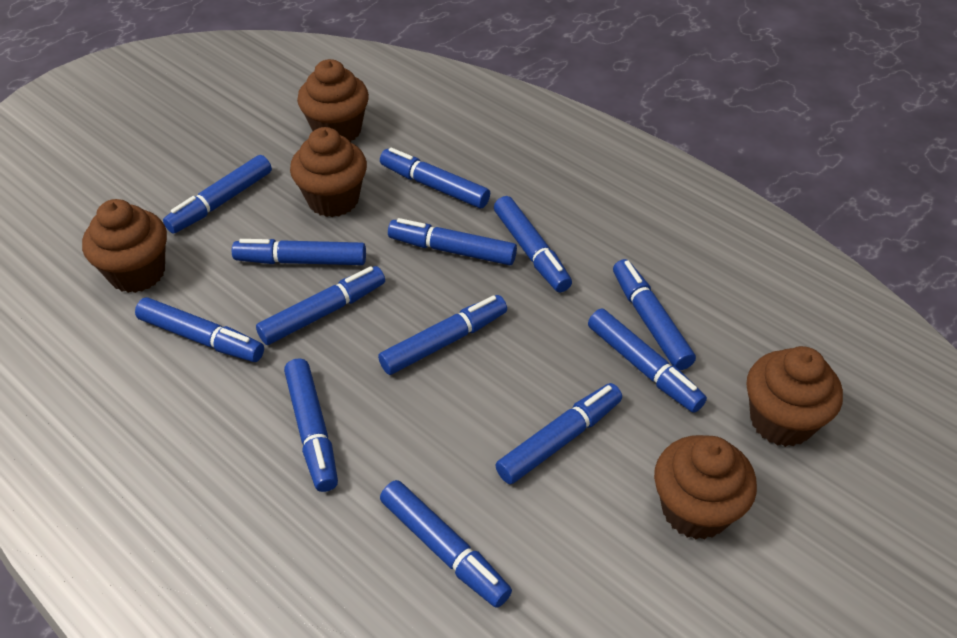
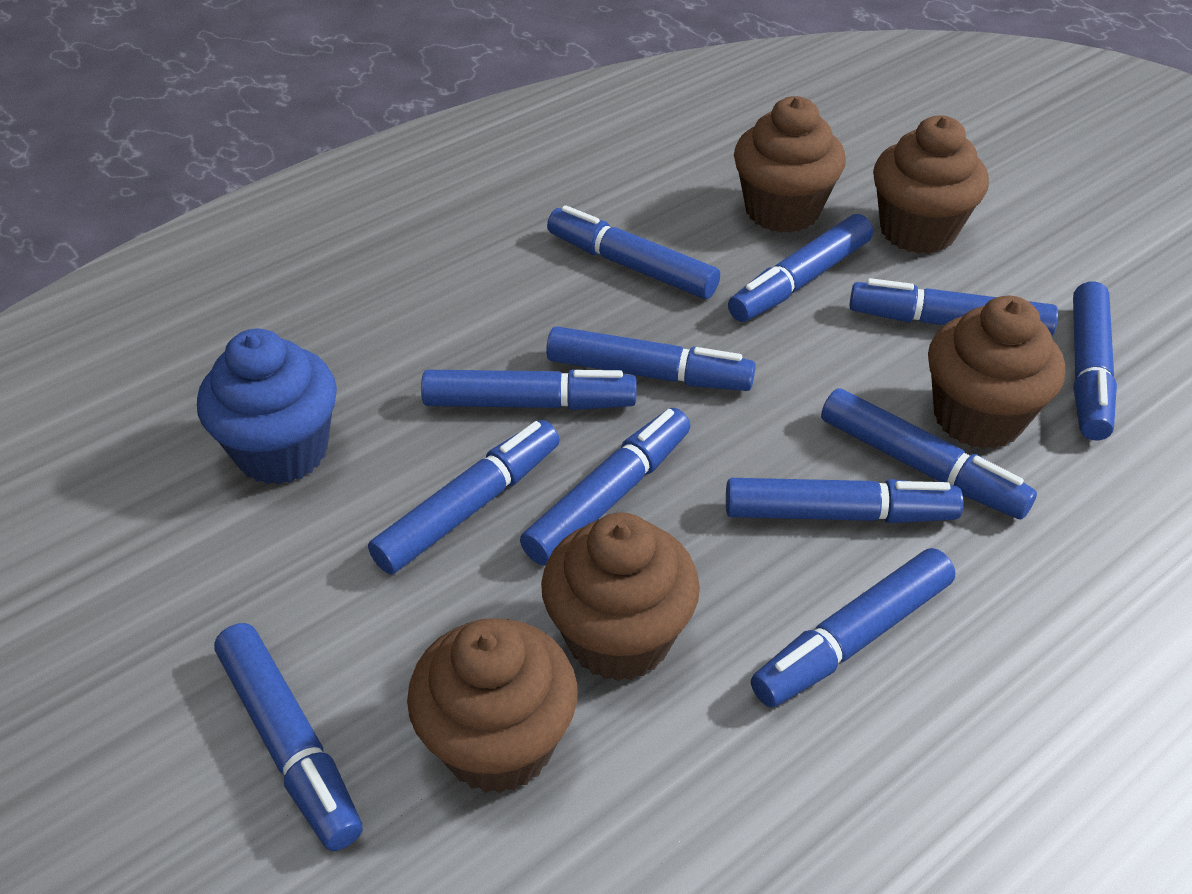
blue cupcake: 0 -> 1
blue marker: 13 -> 12

